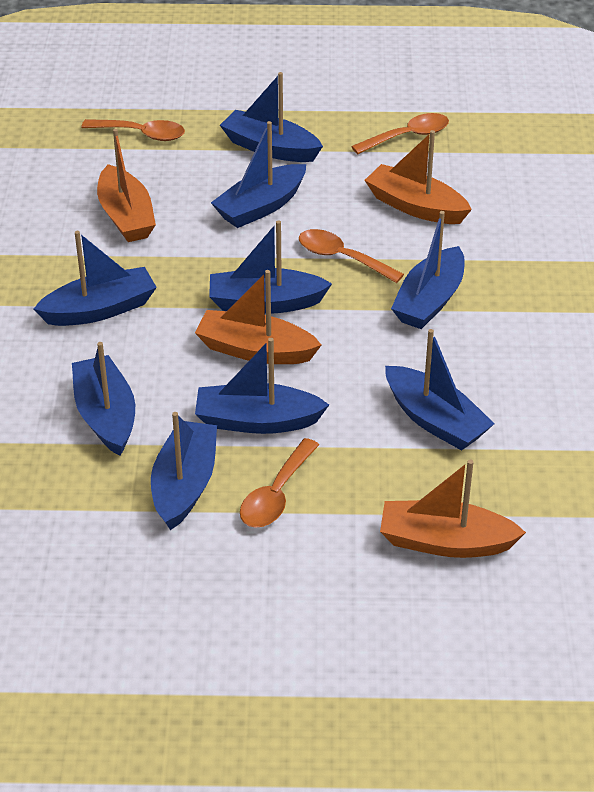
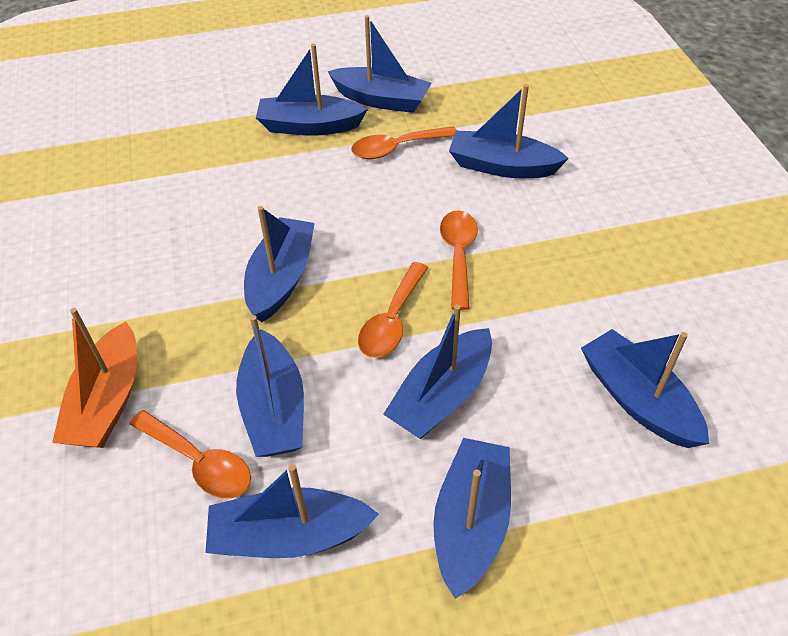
orange boat: 4 -> 1

